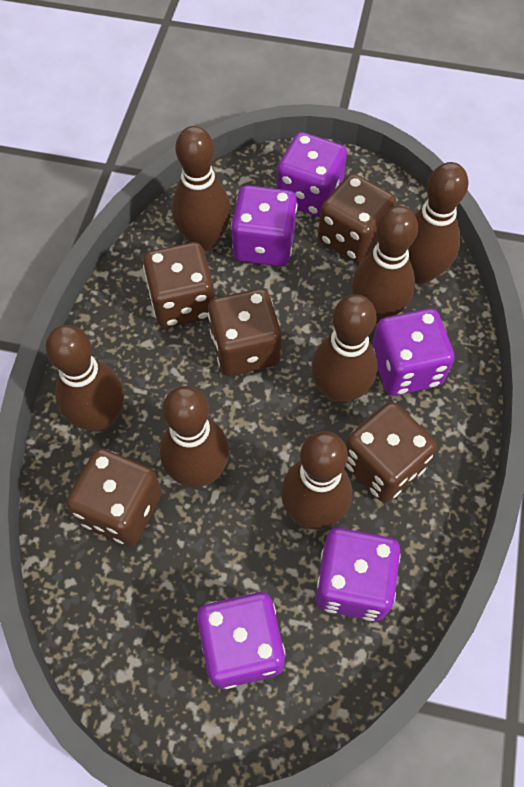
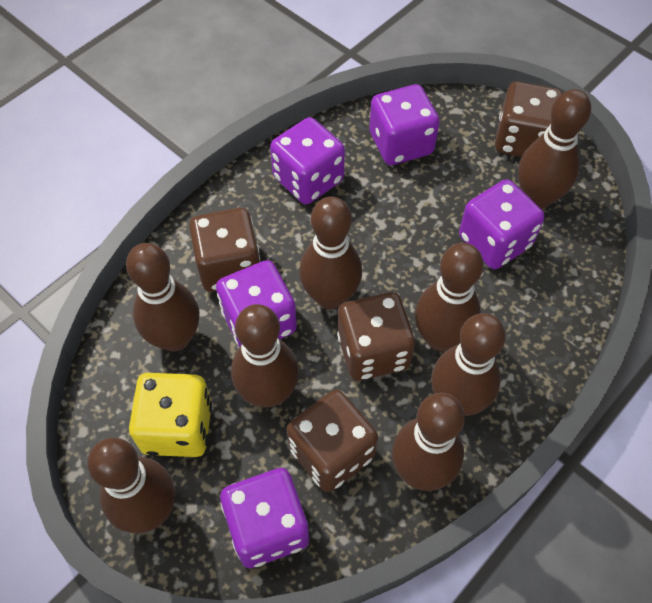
brown bowling pin: 7 -> 8
brown dice: 5 -> 4
yellow dice: 0 -> 1

